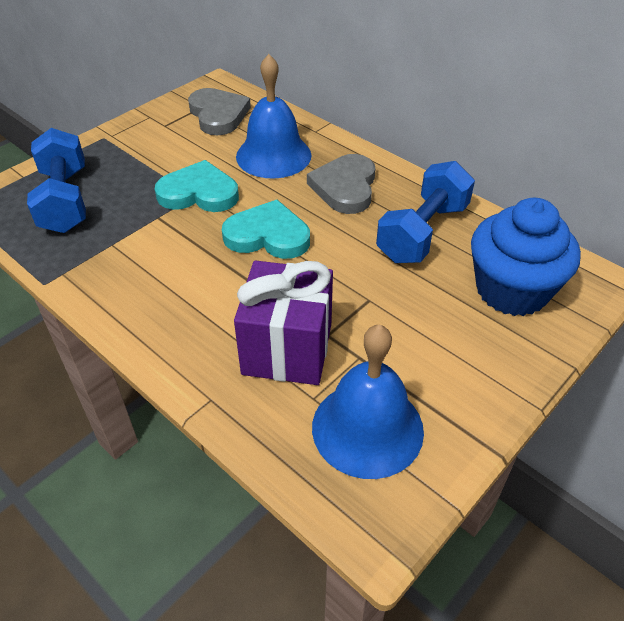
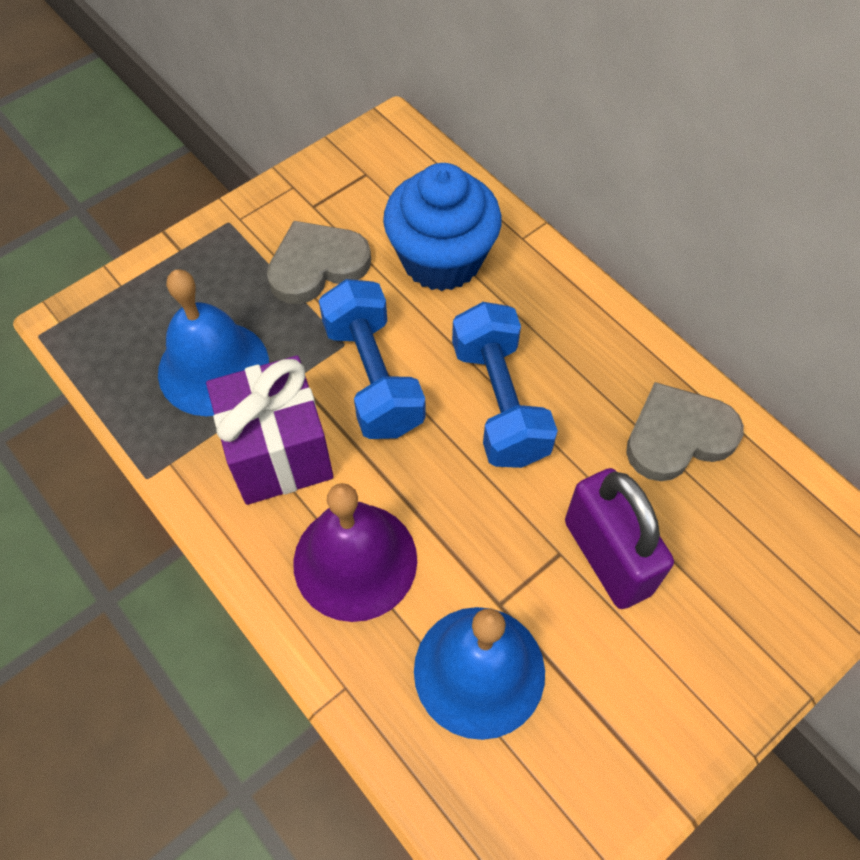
purple bell: 0 -> 1
purple padlock: 0 -> 1
turquoise heart: 2 -> 0

